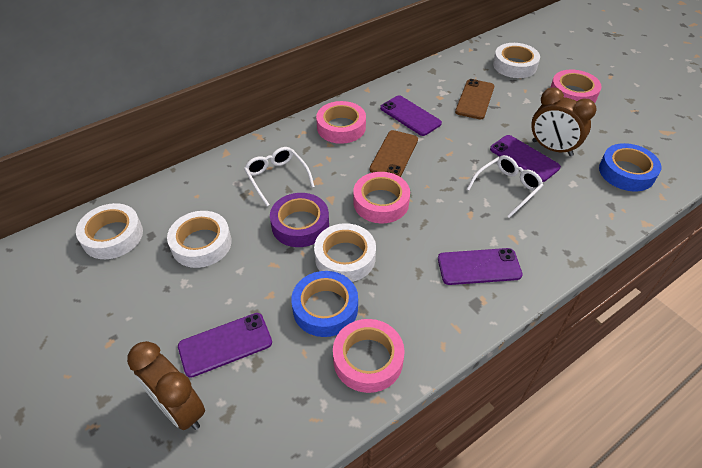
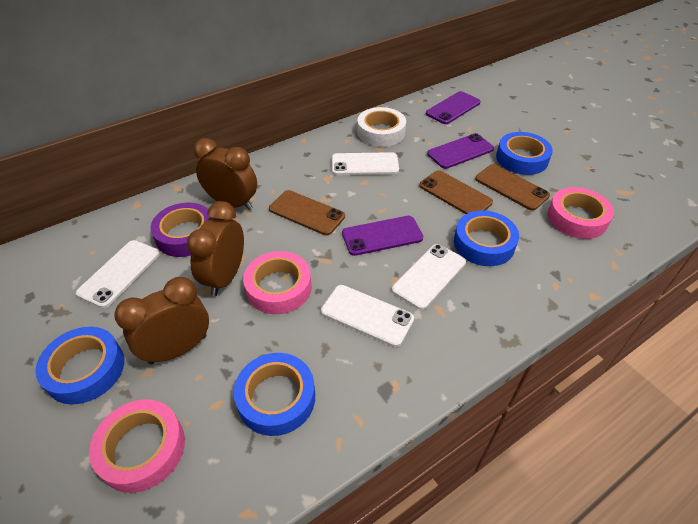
blue tape: 2 -> 4
brown clock: 2 -> 3
brown phone: 2 -> 3
pink tape: 4 -> 3
purple phone: 4 -> 3
white glasses: 2 -> 0
white phone: 0 -> 4
white tape: 4 -> 1

